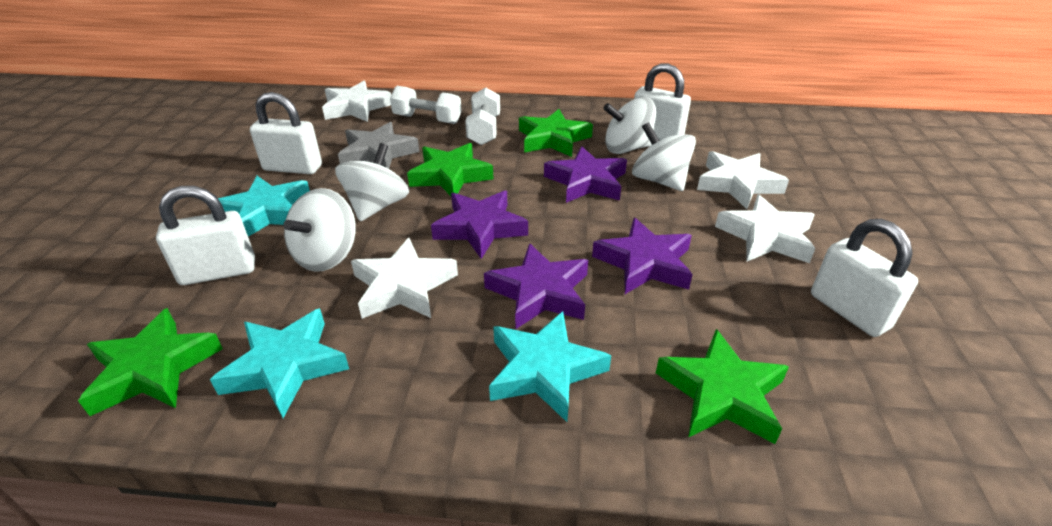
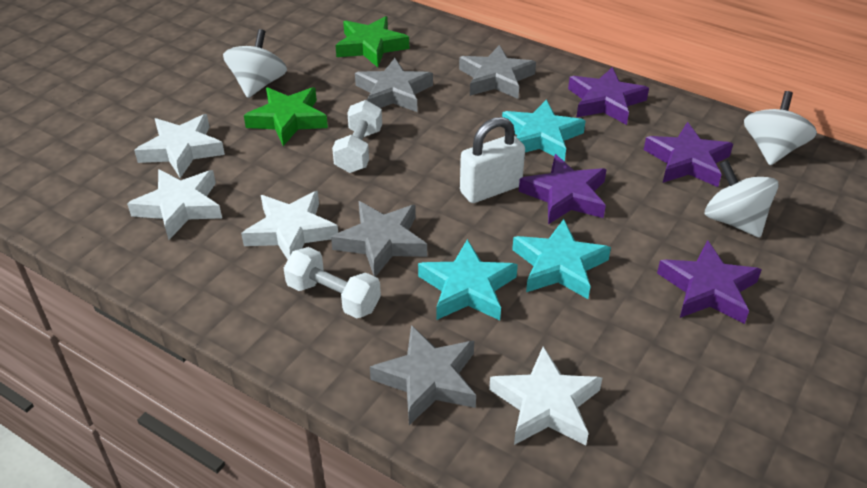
green star: 4 -> 2
grey star: 1 -> 4
white padlock: 4 -> 1
white spinning top: 4 -> 3

